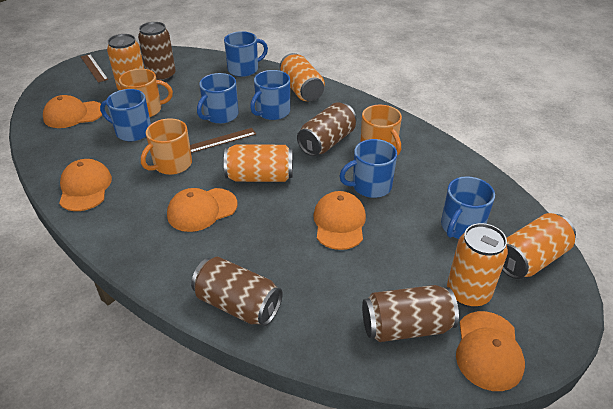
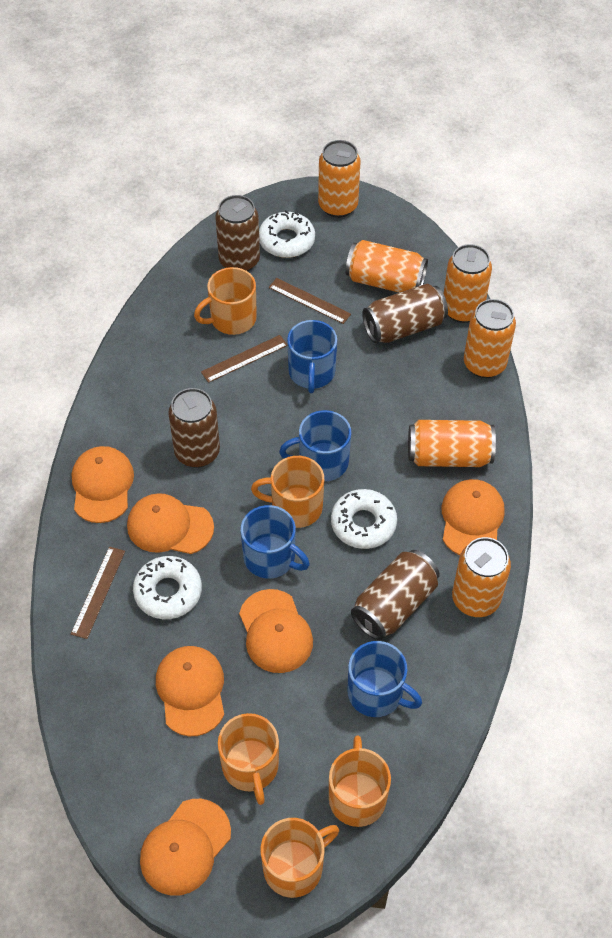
blue mug: 6 -> 4
brown ruler: 2 -> 3
orange can: 5 -> 6
orange cap: 5 -> 6
orange mug: 3 -> 5
white donut: 0 -> 3

